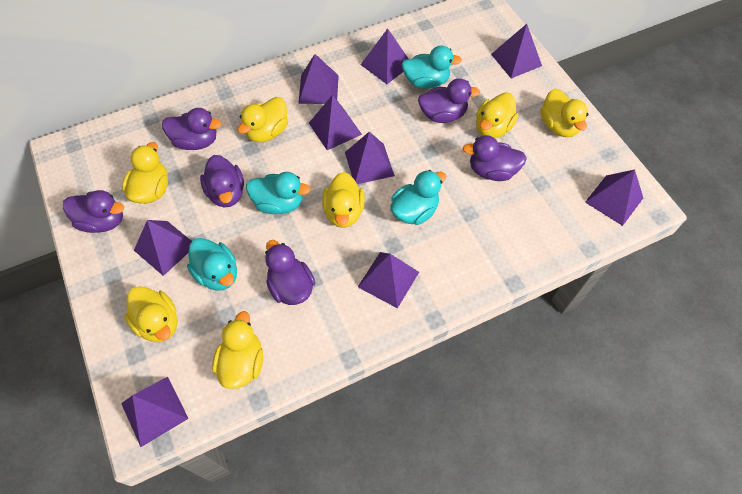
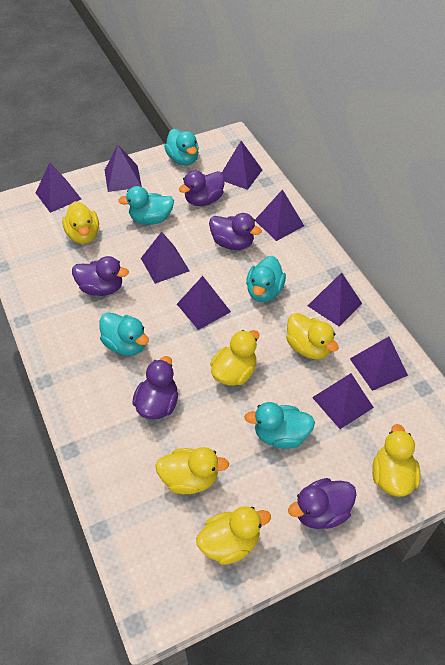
purple duck: 6 -> 5
turquoise duck: 4 -> 5
yellow duck: 7 -> 6

